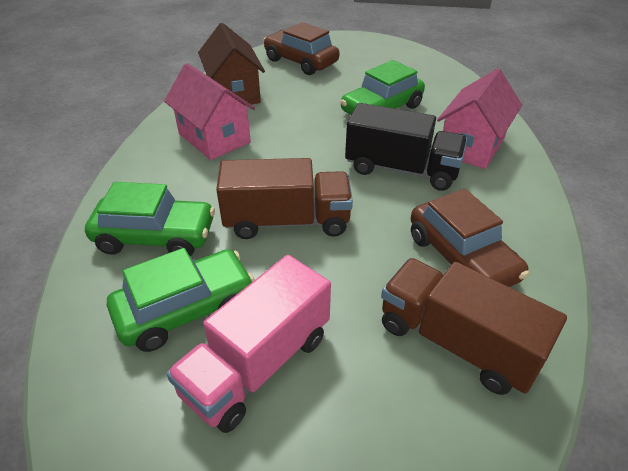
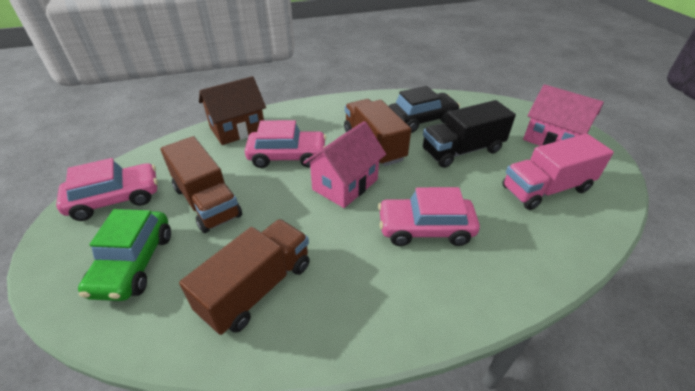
black car: 0 -> 1
brown car: 2 -> 0
brown truck: 2 -> 3
green car: 3 -> 1
pink car: 0 -> 3

